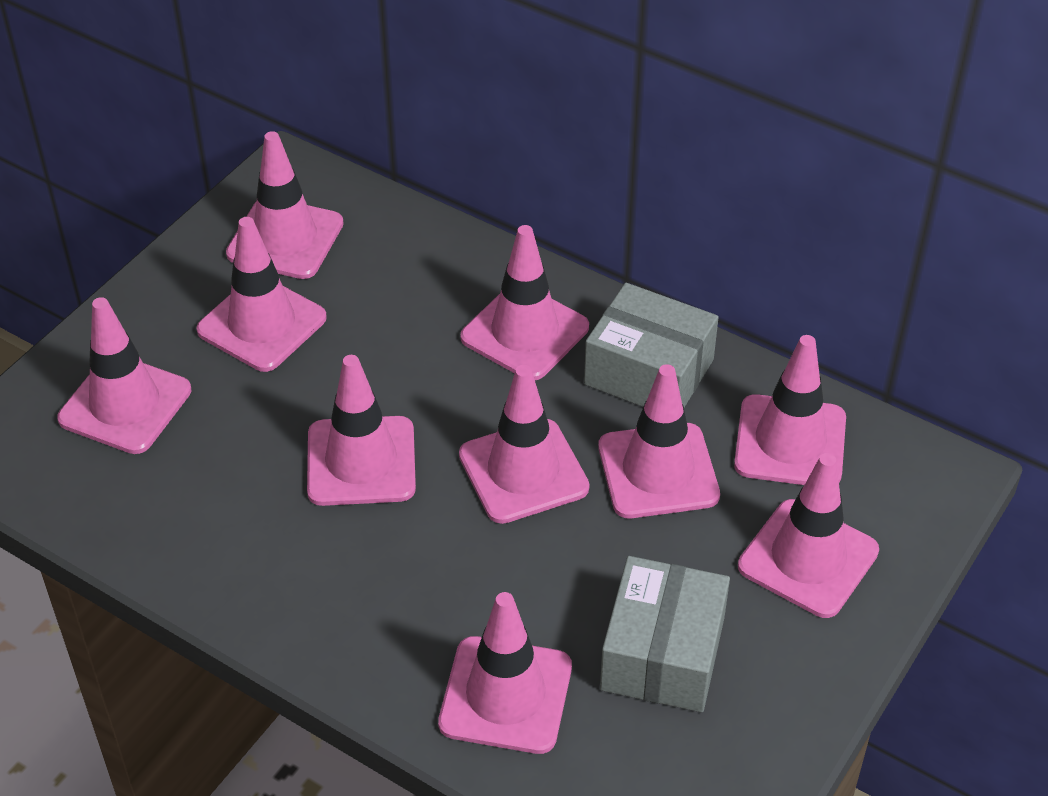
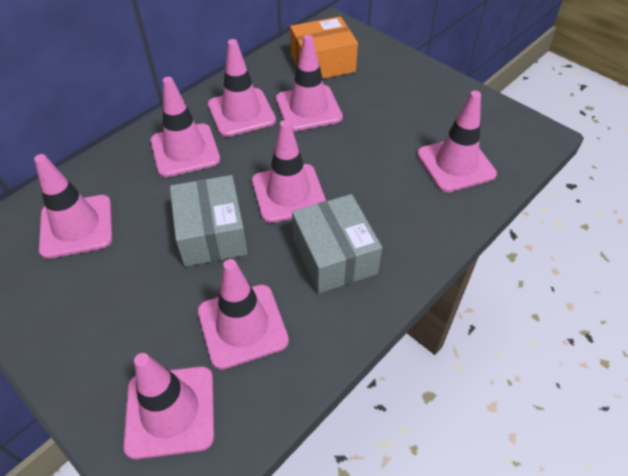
orange box: 0 -> 1
pink traffic cone: 10 -> 8

